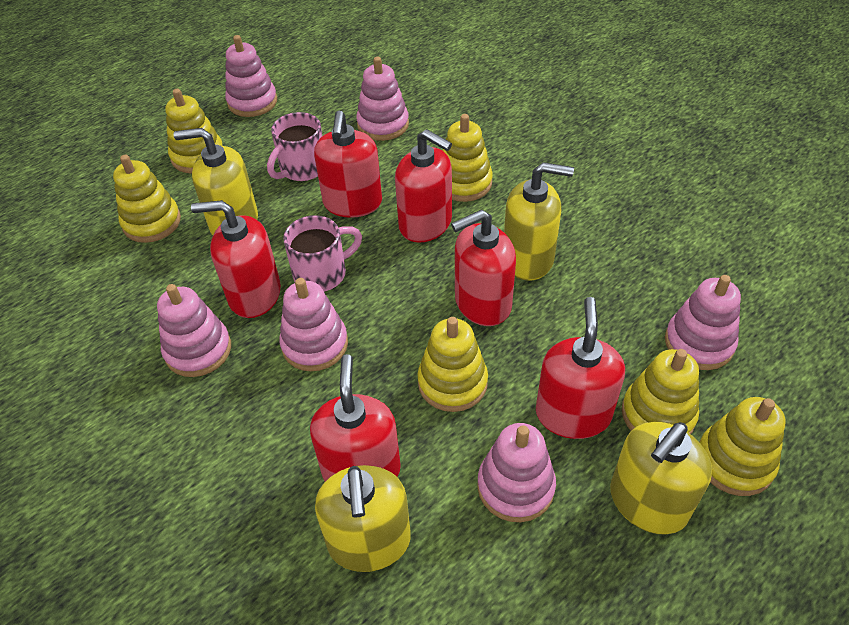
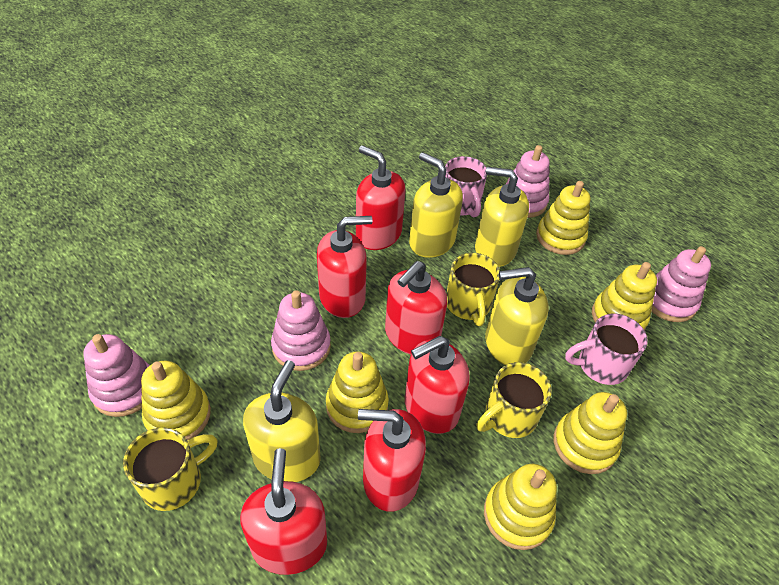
pink stacking toy: 6 -> 4
yellow mug: 0 -> 3

